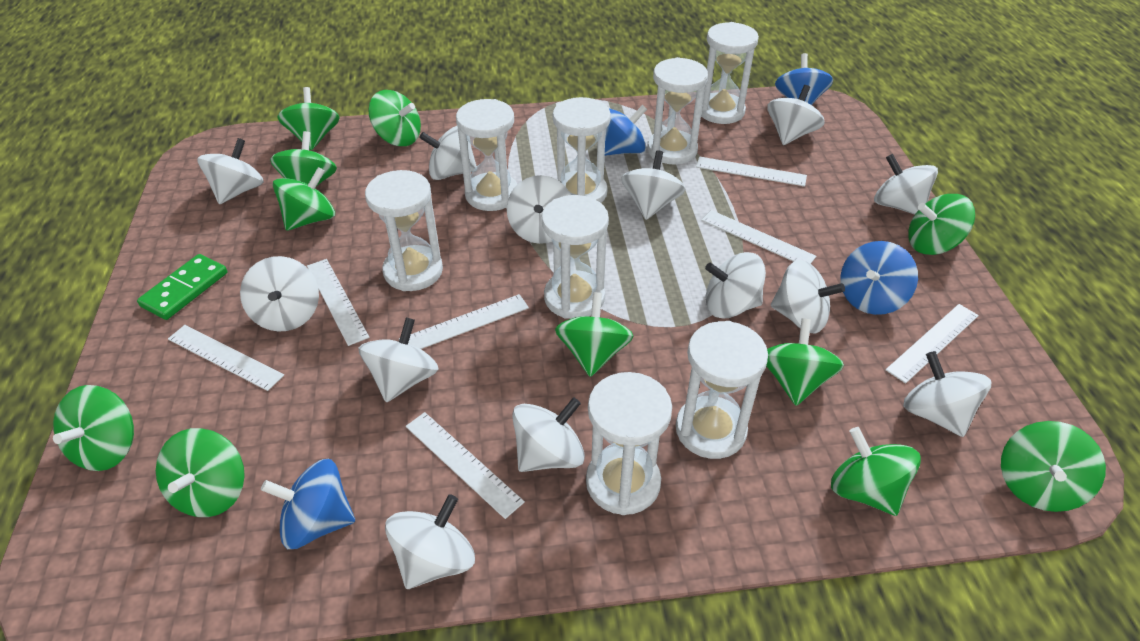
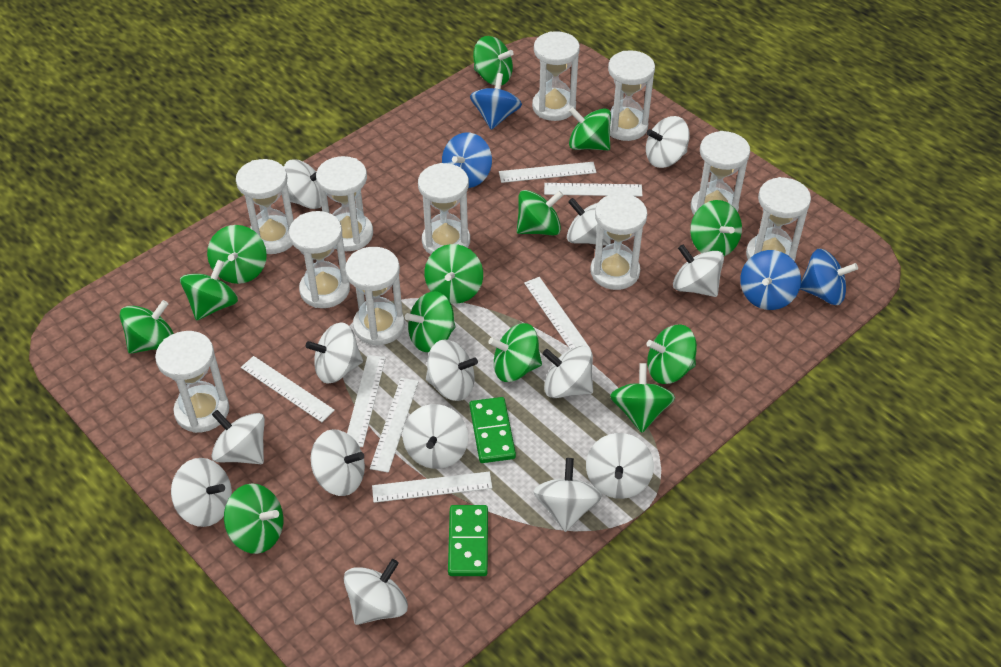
green domino: 1 -> 2
green spinning top: 11 -> 13
white hourglass: 8 -> 11
white spinning top: 13 -> 14

